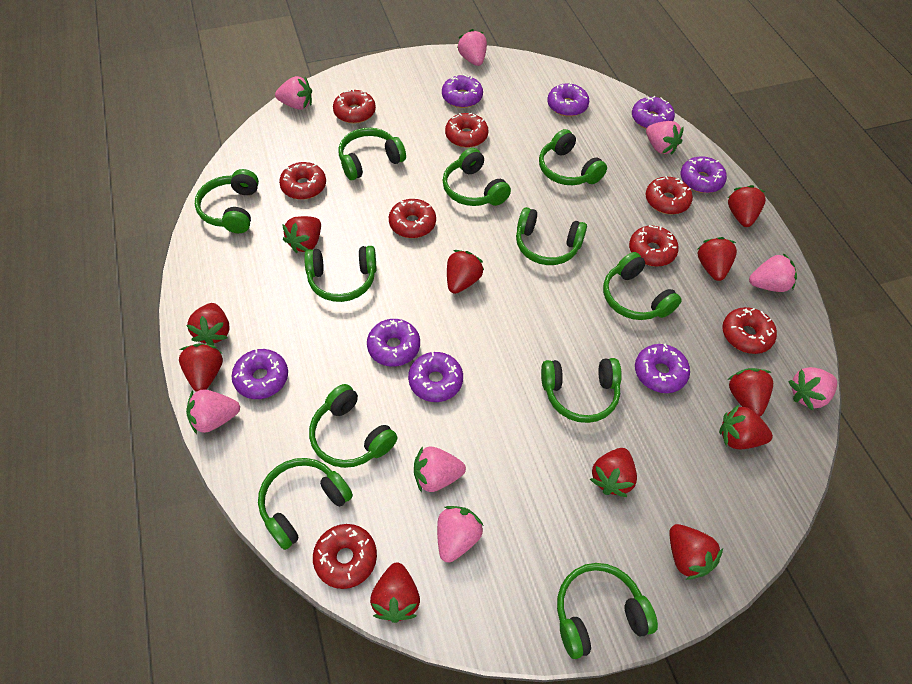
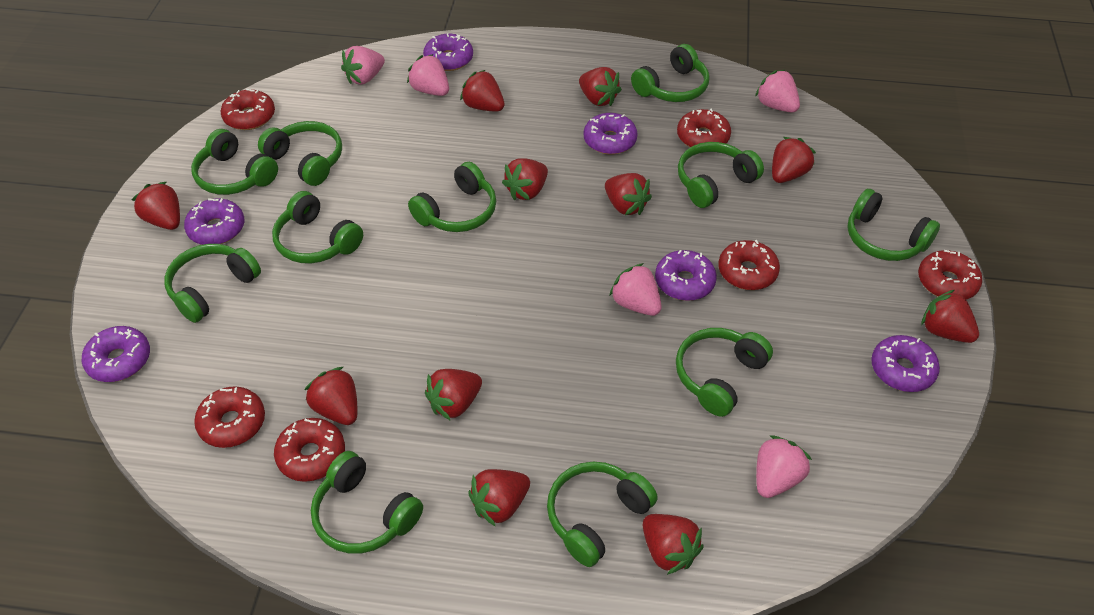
pink strawberry: 8 -> 5
purple donut: 8 -> 6
red donut: 8 -> 6

